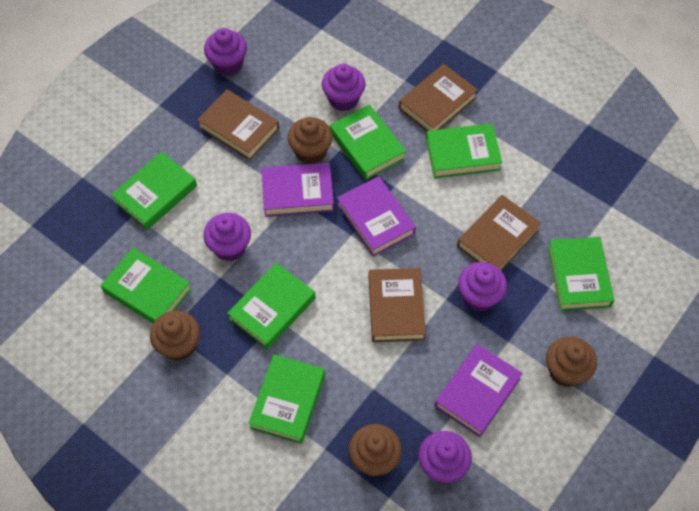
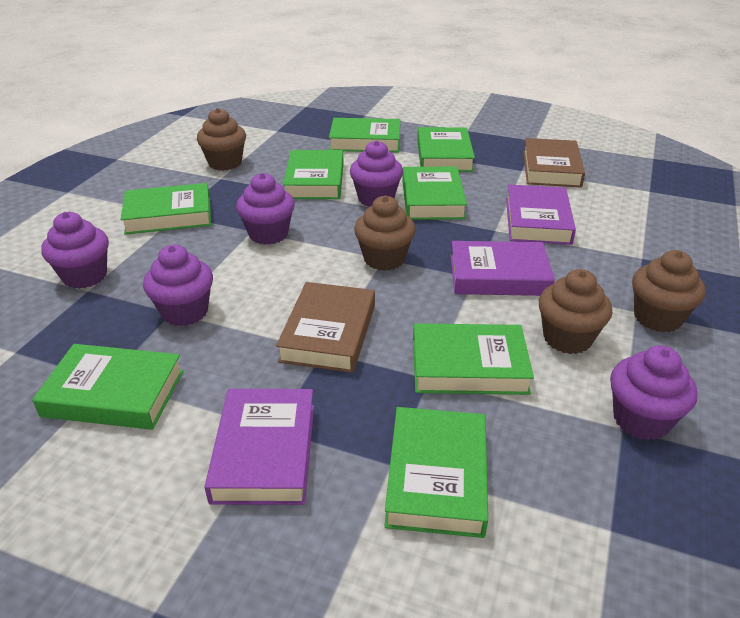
brown book: 4 -> 2
green book: 7 -> 8

